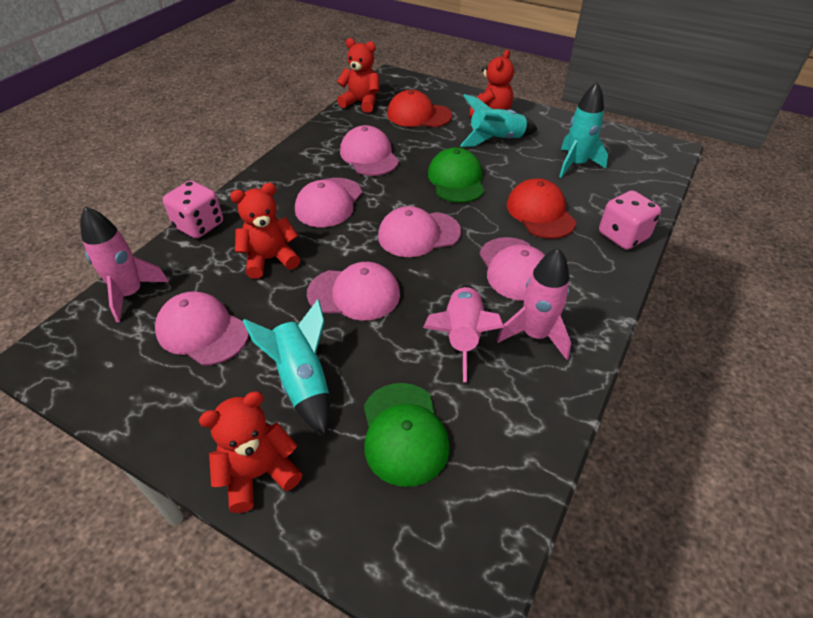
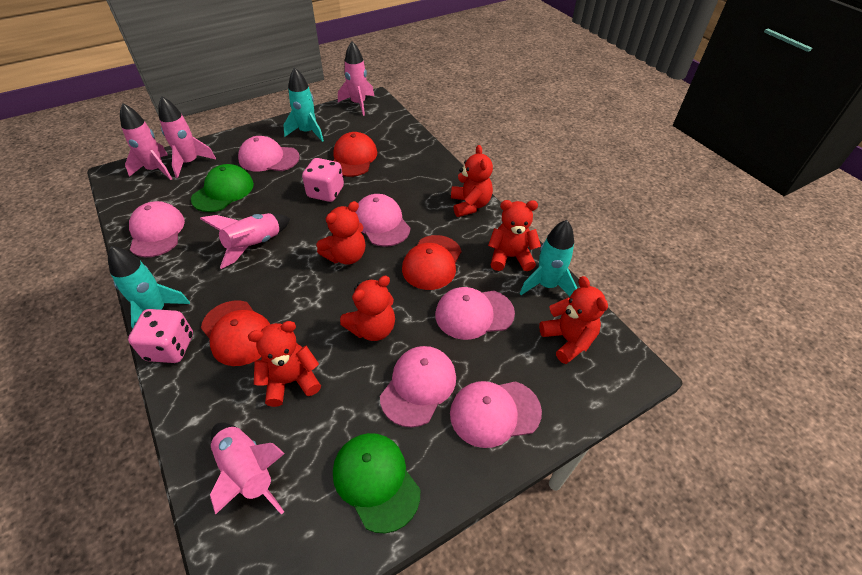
pink rocket: 3 -> 5
red cap: 2 -> 3
red teddy bear: 4 -> 6

